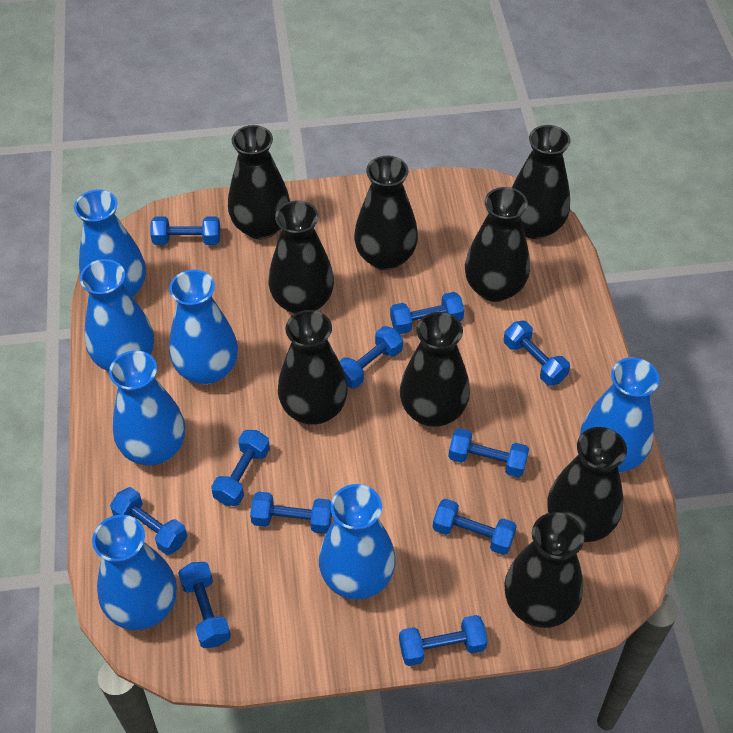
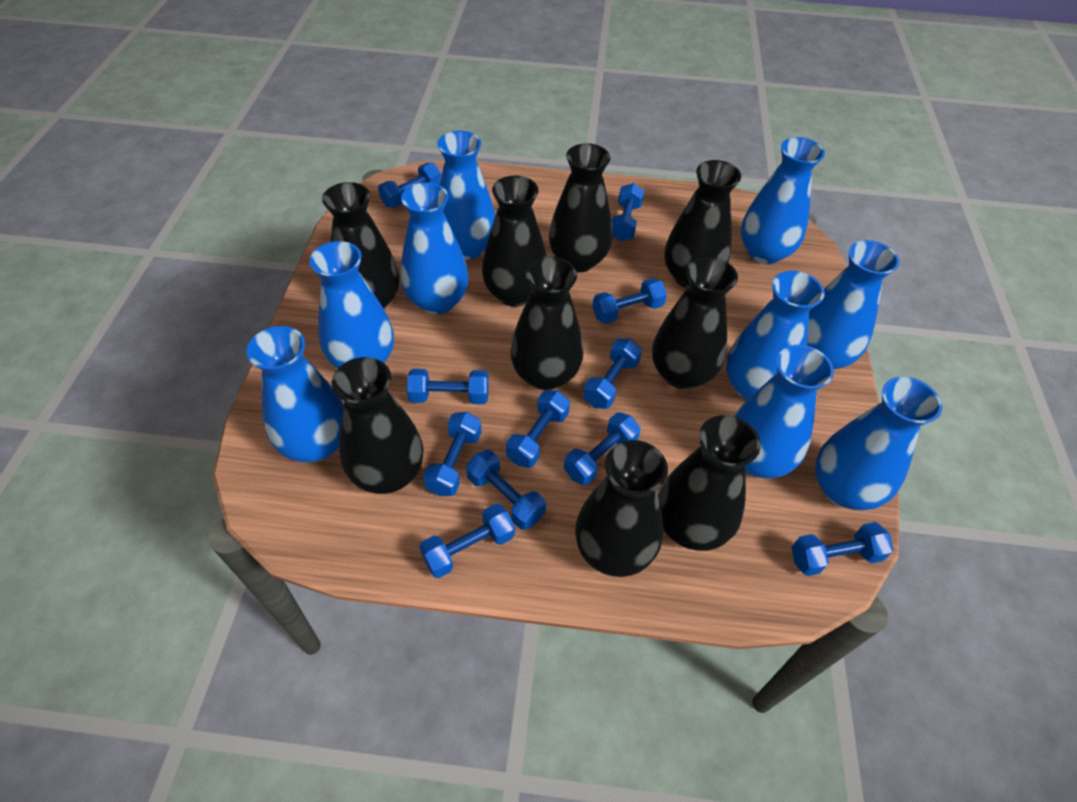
blue vase: 7 -> 9

